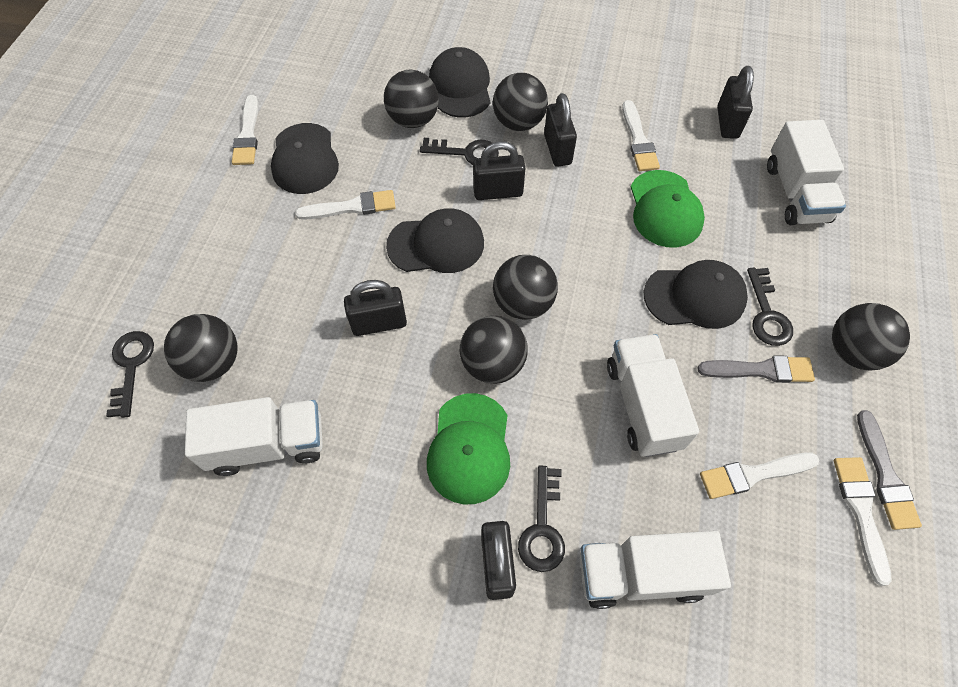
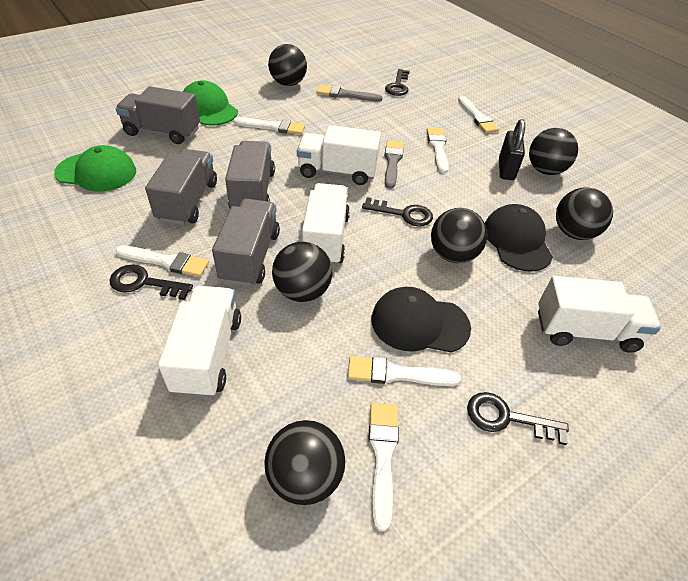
black cap: 4 -> 2
black padlock: 5 -> 1
grey truck: 0 -> 4
white brush: 5 -> 6

